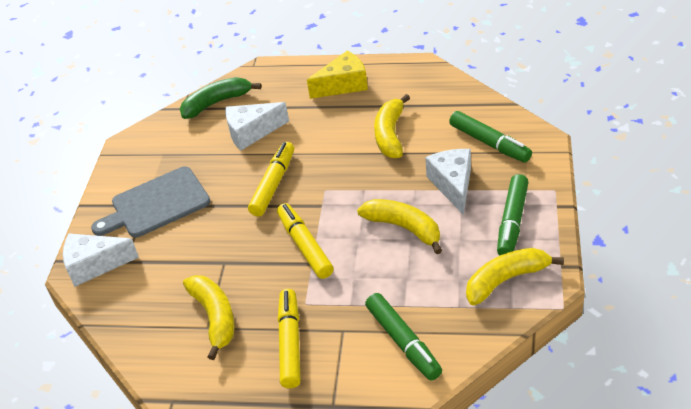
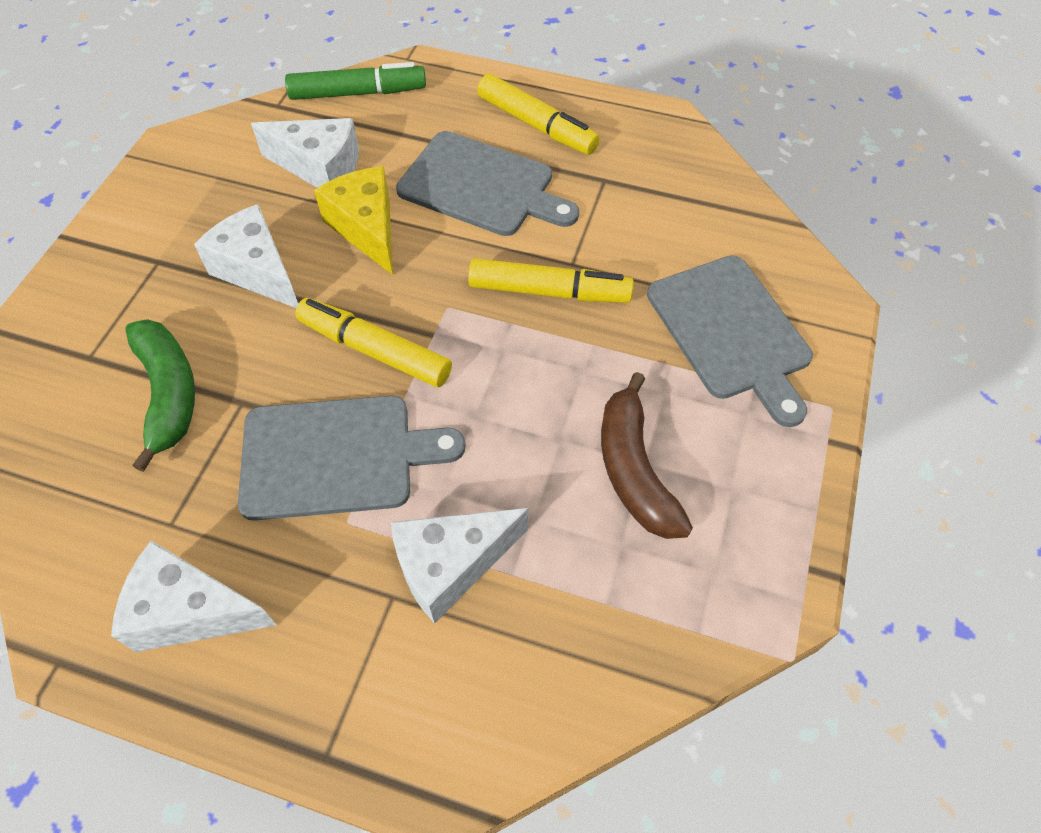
brown banana: 0 -> 1
green marker: 3 -> 1
grey cutting board: 1 -> 3
white cheese: 3 -> 4
yellow banana: 4 -> 0

